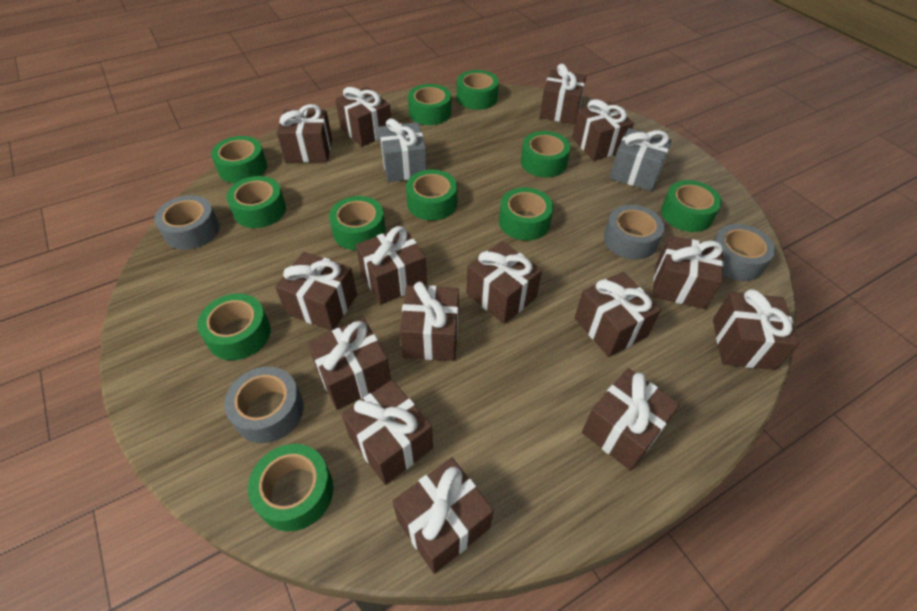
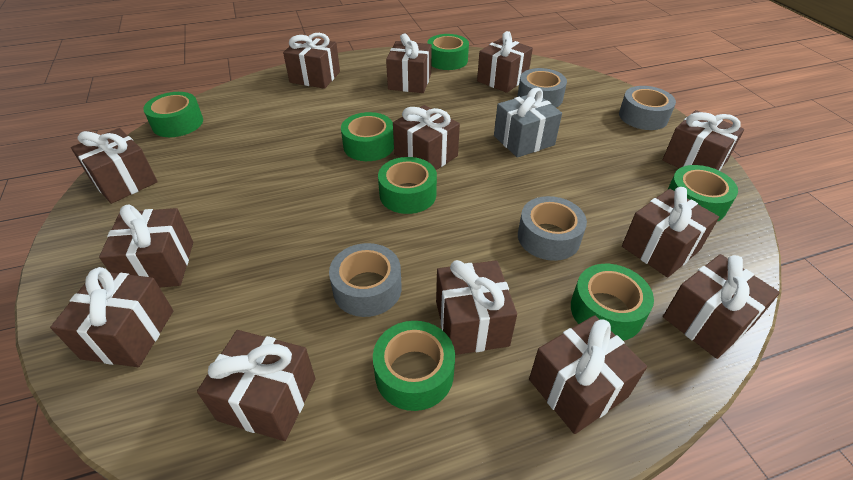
brown gift: 15 -> 13
green tape: 11 -> 7
grey gift: 2 -> 1

